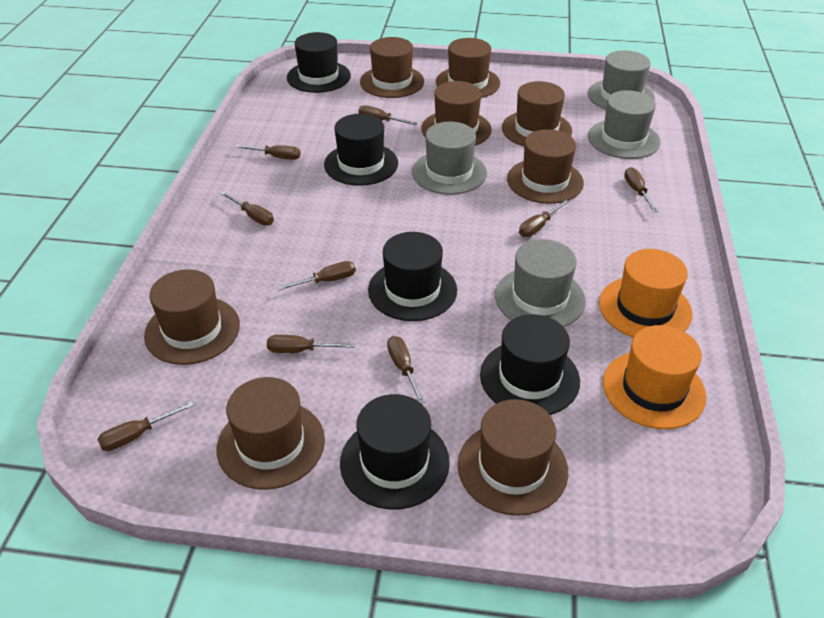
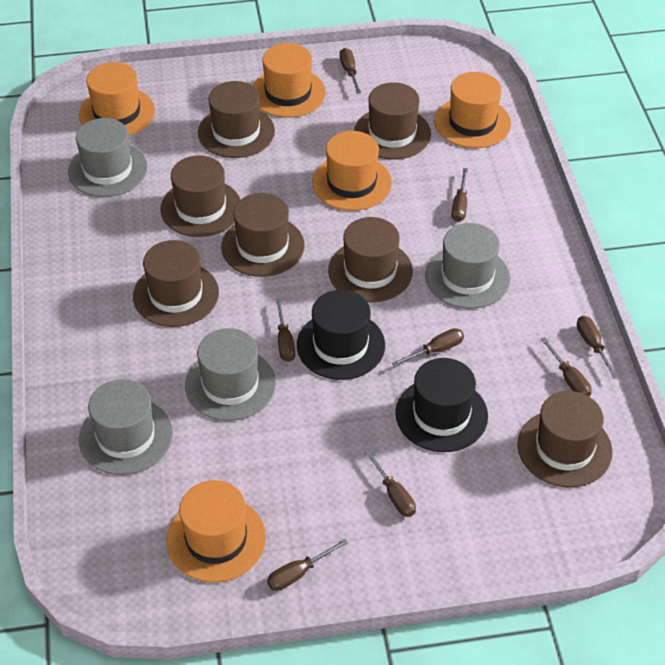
black hat: 5 -> 2
brown hat: 8 -> 7
brown screwdriver: 9 -> 8
orange hat: 2 -> 5

